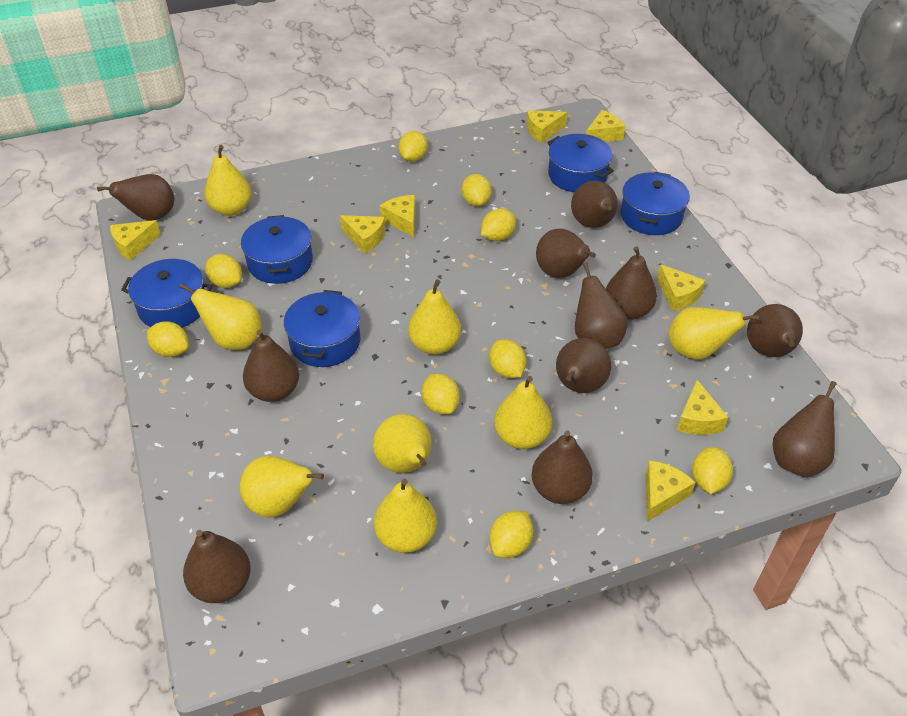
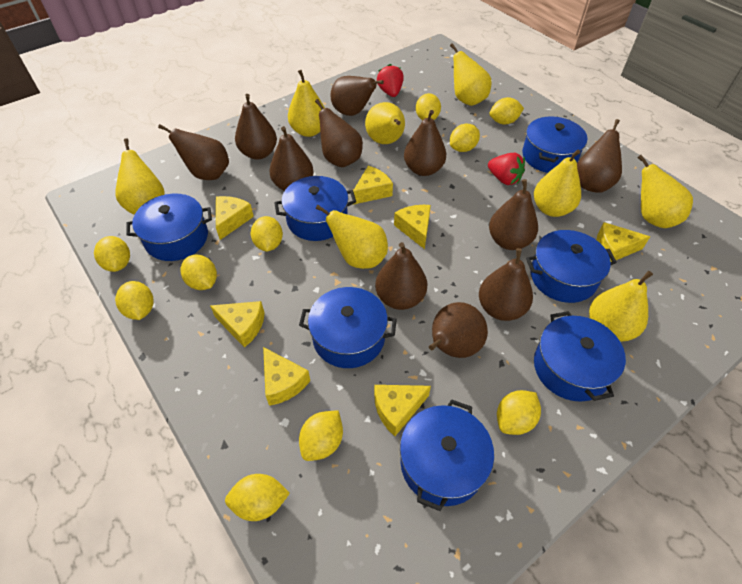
blue pot: 5 -> 7
red strawberry: 0 -> 2
yellow cheese: 8 -> 7
yellow lemon: 9 -> 10

